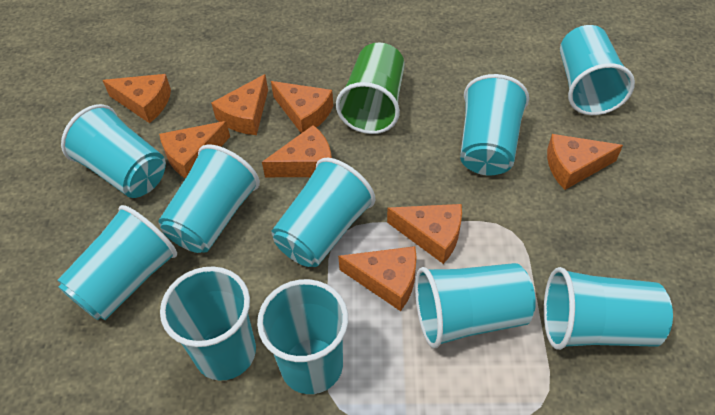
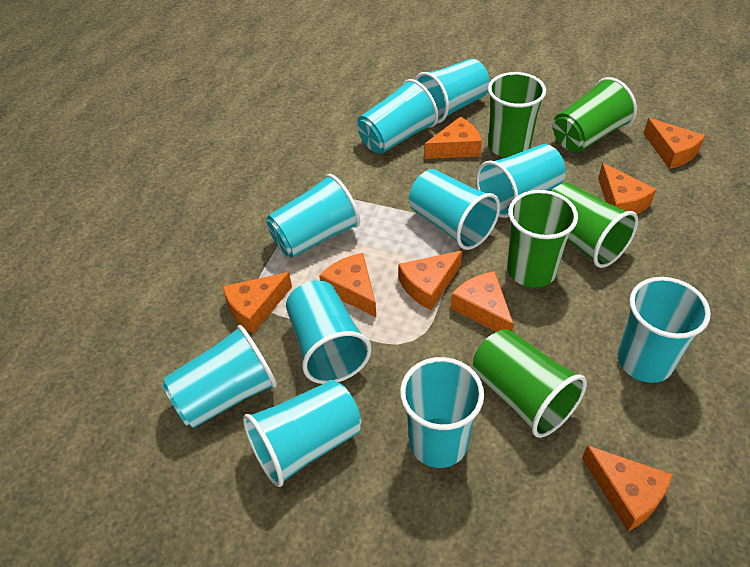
green cup: 1 -> 5

